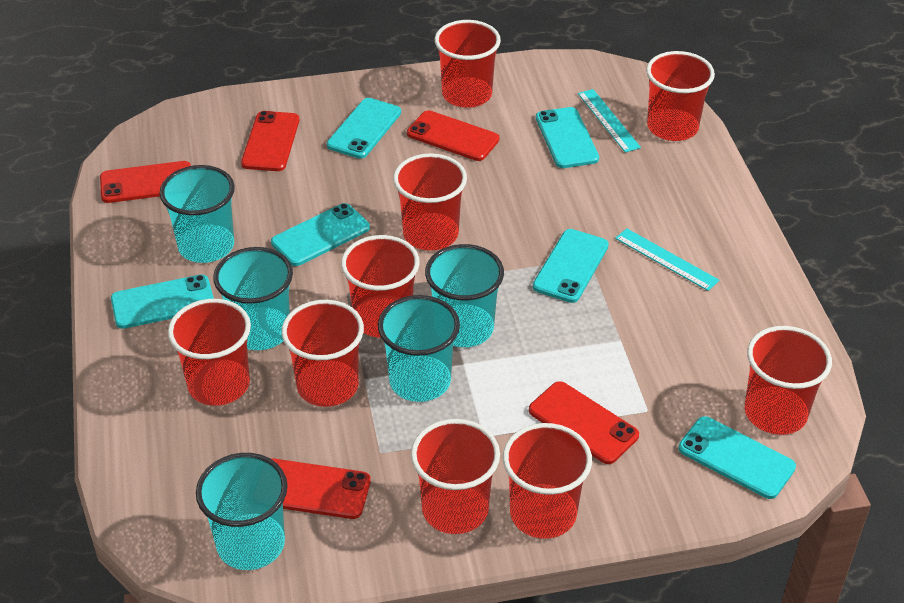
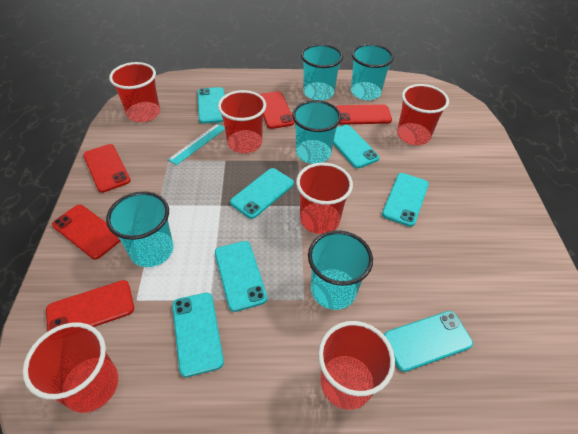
red cup: 9 -> 6
turquoise phone: 6 -> 7
turquoise ruler: 2 -> 1

